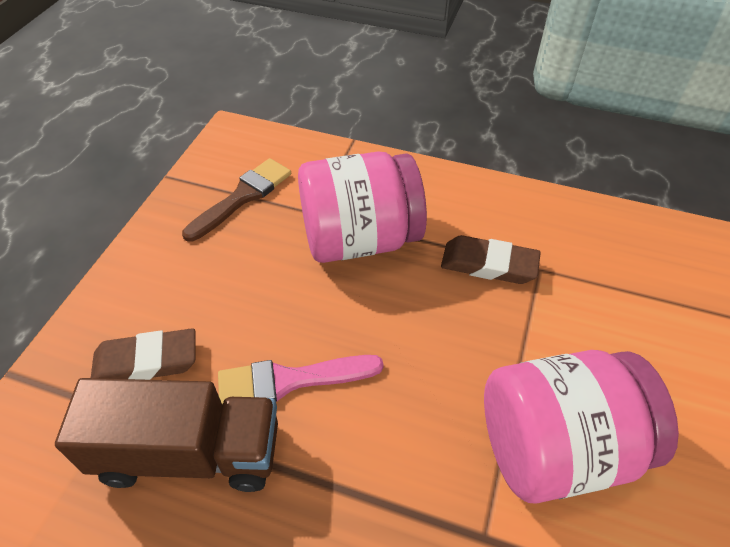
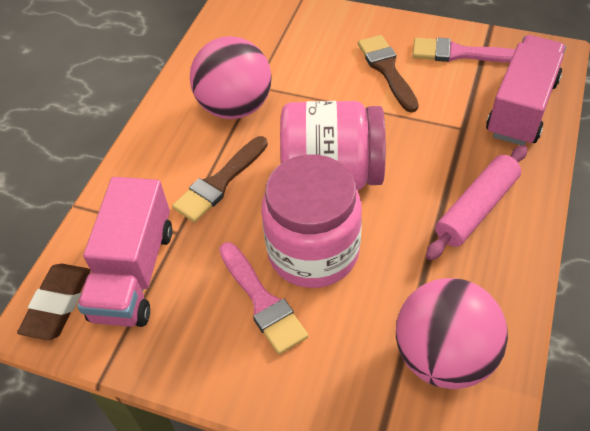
brown brush: 1 -> 2
brown eraser: 2 -> 1
brown truck: 1 -> 0
pink ball: 0 -> 2
pink brush: 1 -> 2
pink rolling pin: 0 -> 1
pink truck: 0 -> 2

